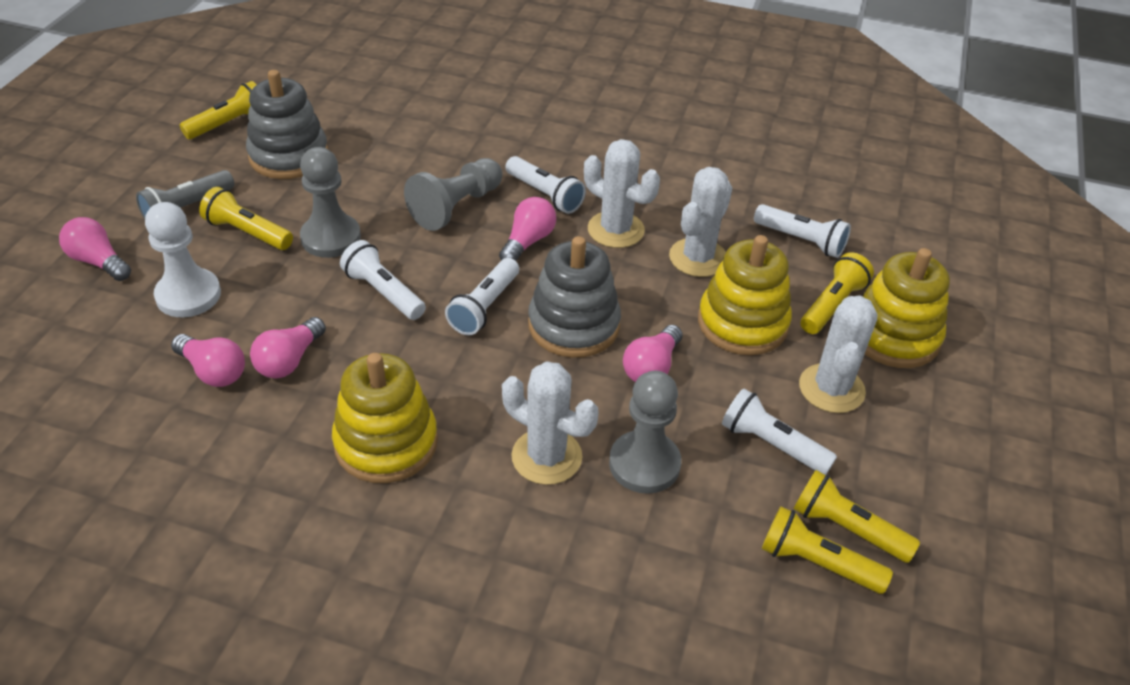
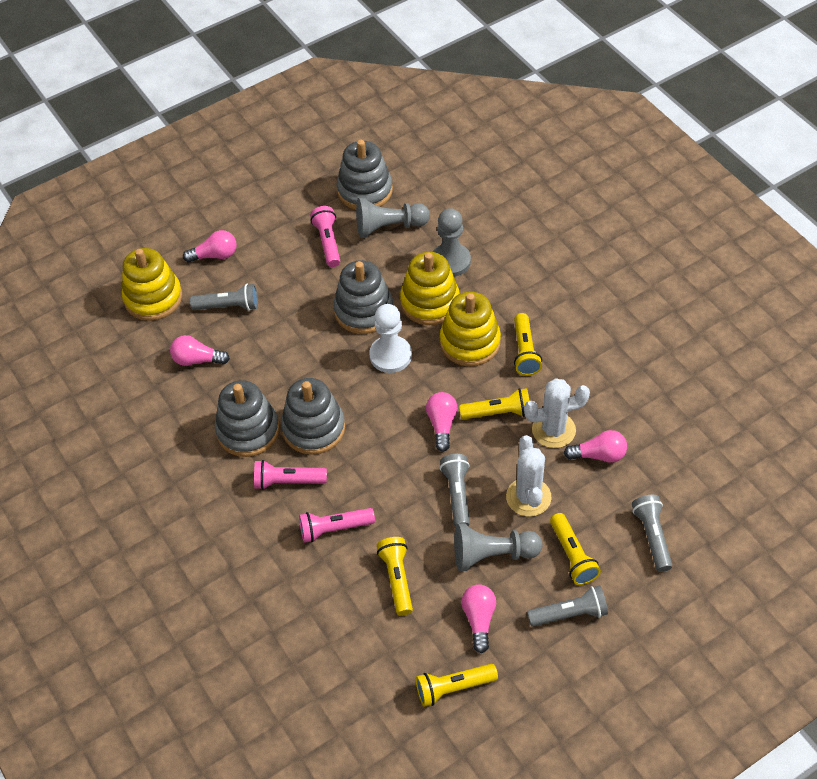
grey flashlight: 1 -> 4
grey stacking toy: 2 -> 4
pink flashlight: 0 -> 3
white cactus: 4 -> 2
white flashlight: 5 -> 0

